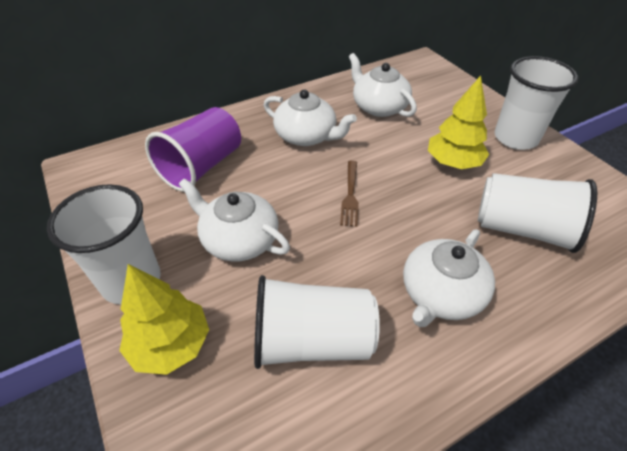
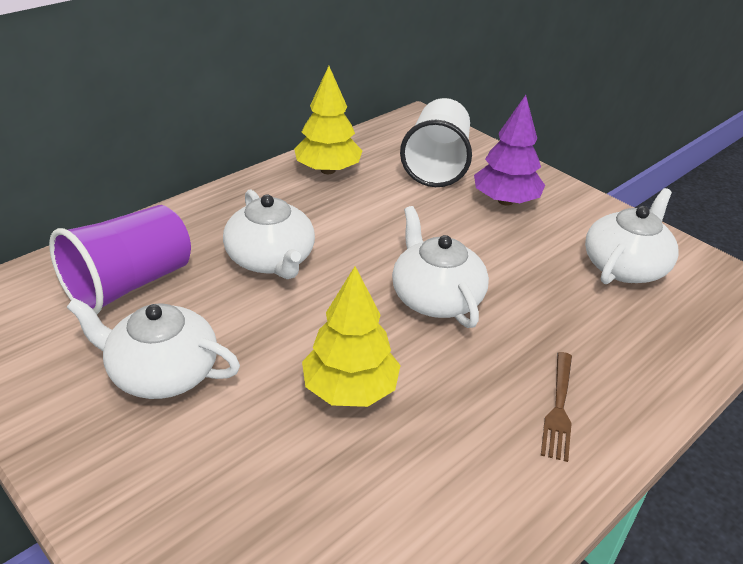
purple tree: 0 -> 1
white cup: 4 -> 1

